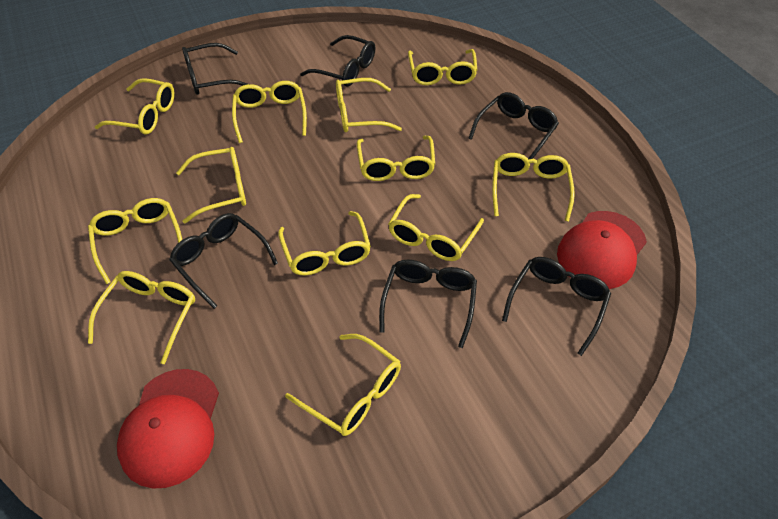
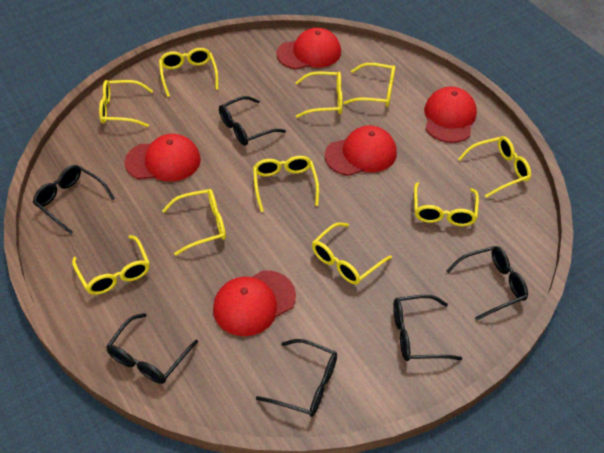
red cap: 2 -> 5
yellow glasses: 12 -> 10

